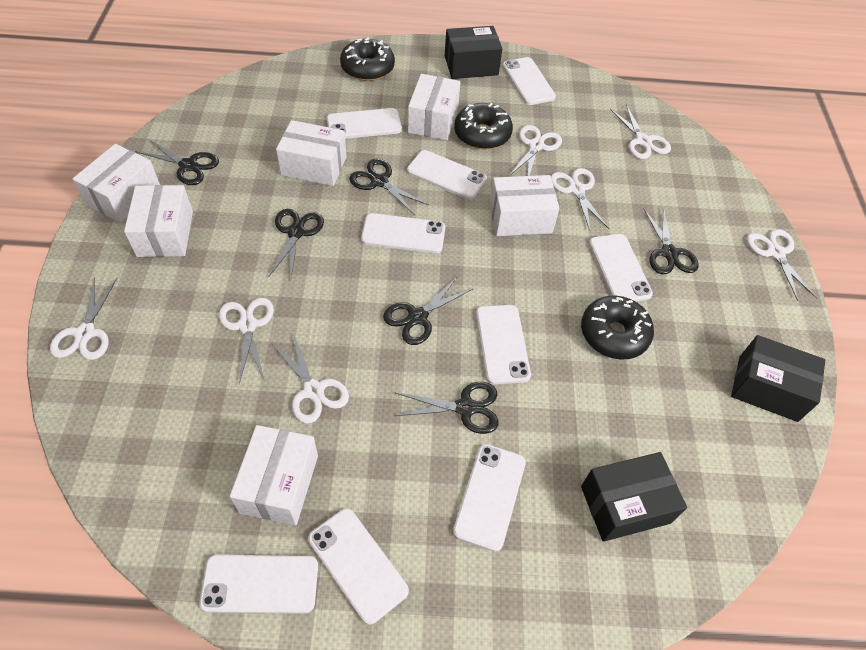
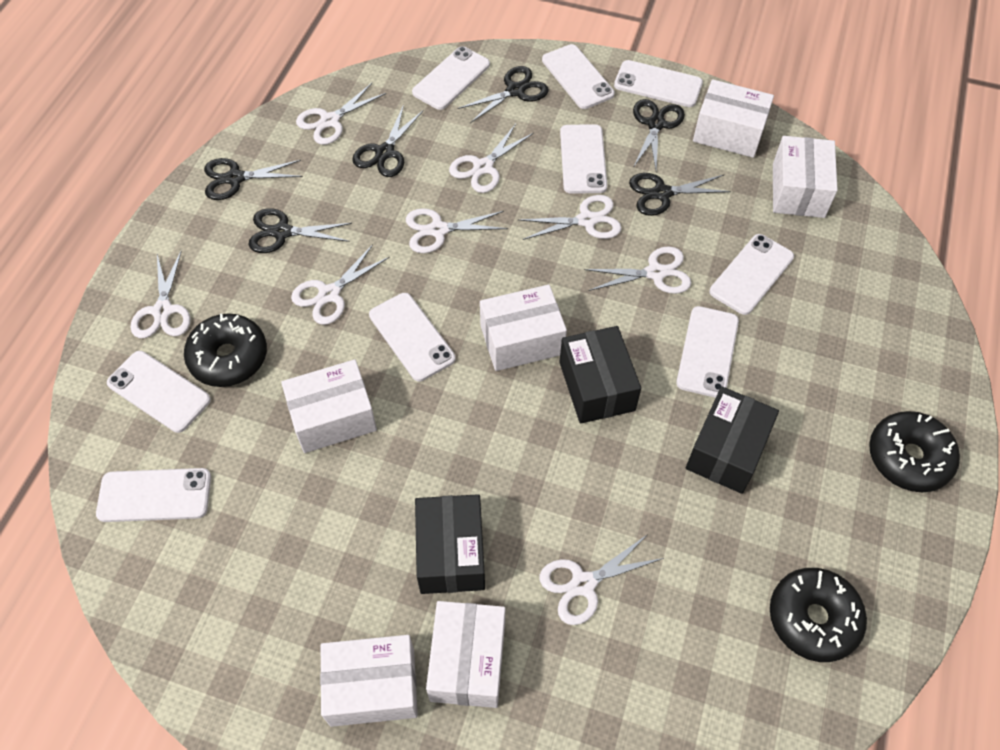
white scissors: 7 -> 8

